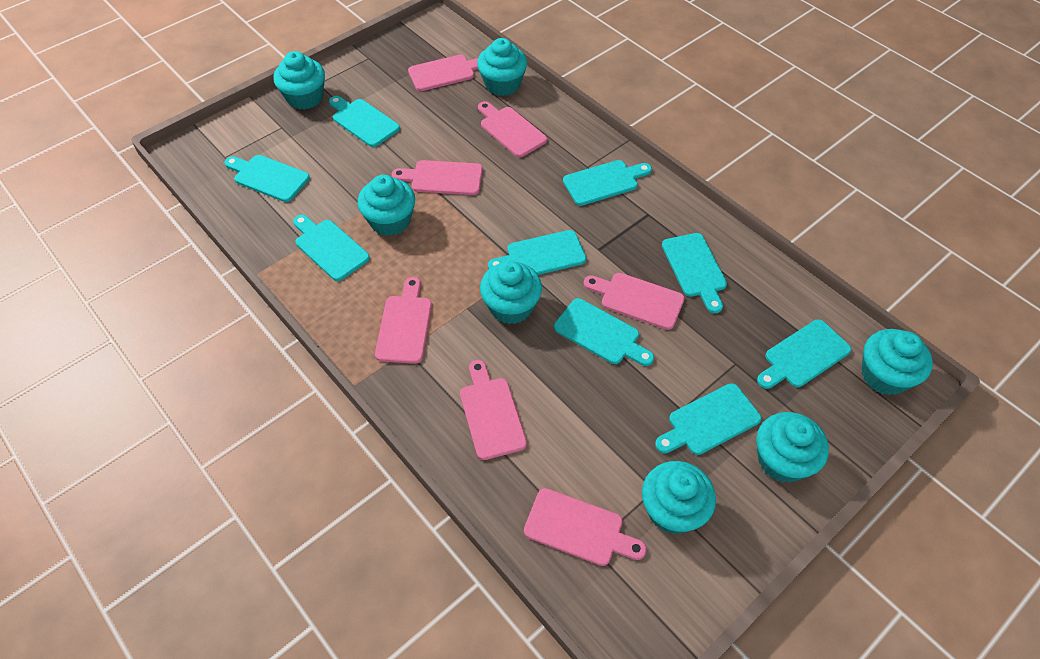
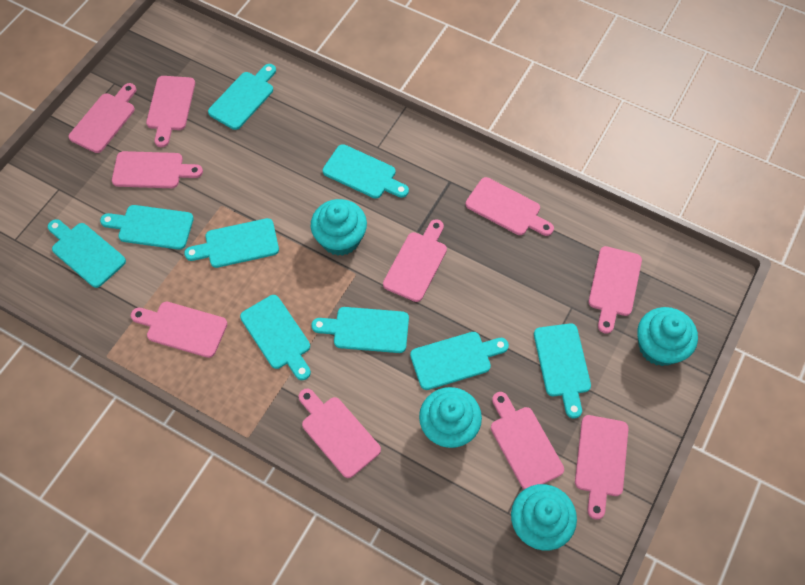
pink cutting board: 7 -> 10
turquoise cupcake: 7 -> 4

